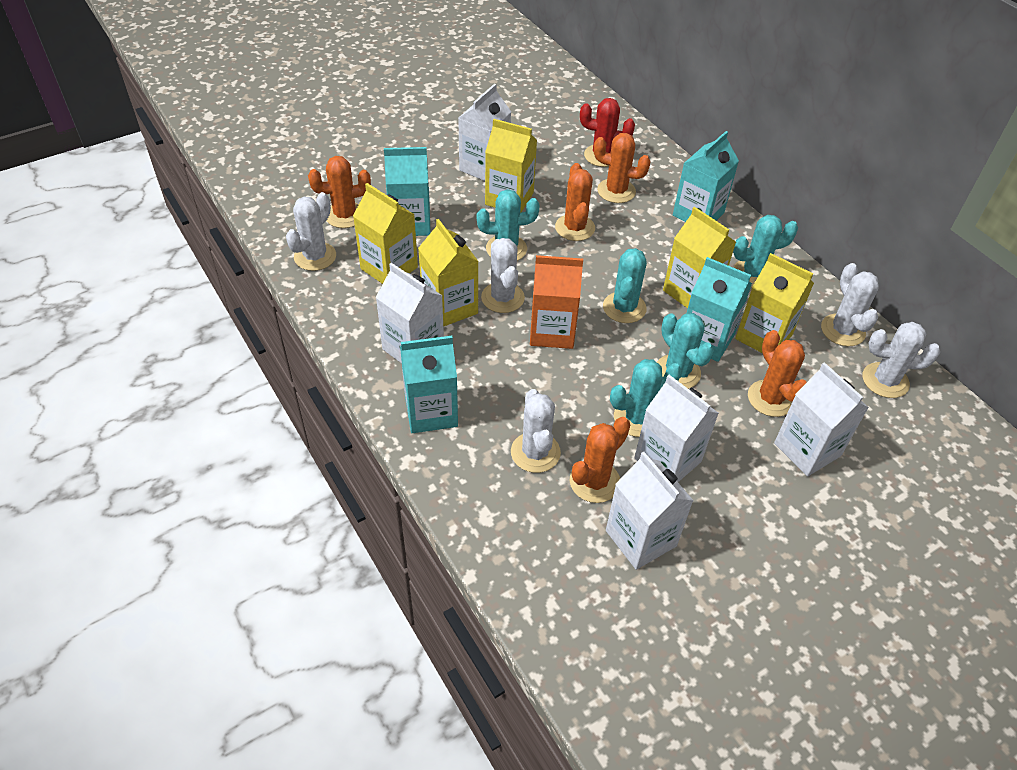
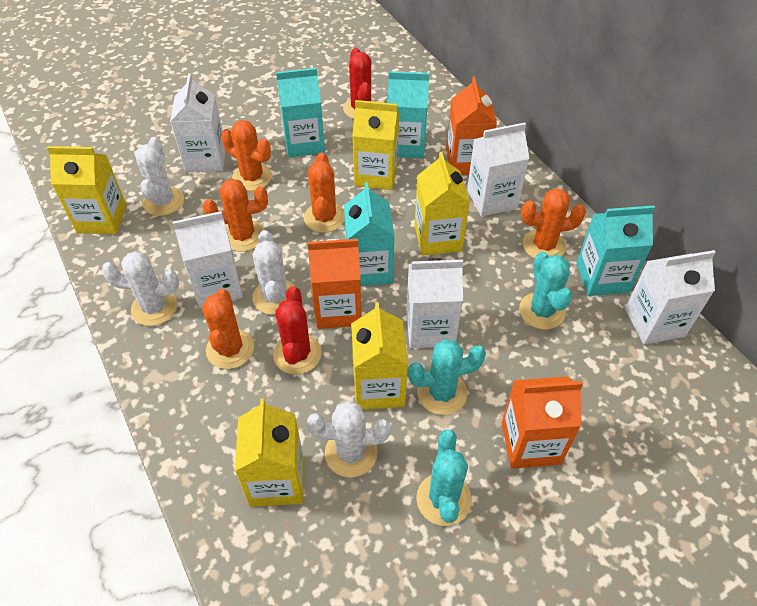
orange carton: 1 -> 3
red cactus: 1 -> 2
turquoise cactus: 5 -> 3
white cactus: 5 -> 4

